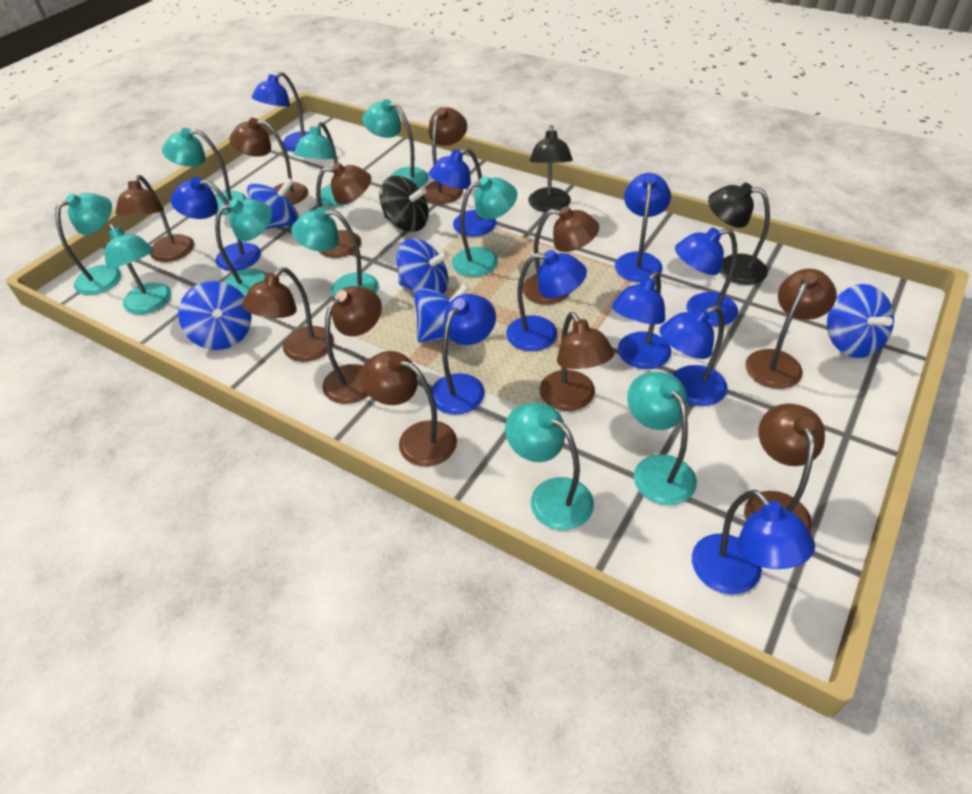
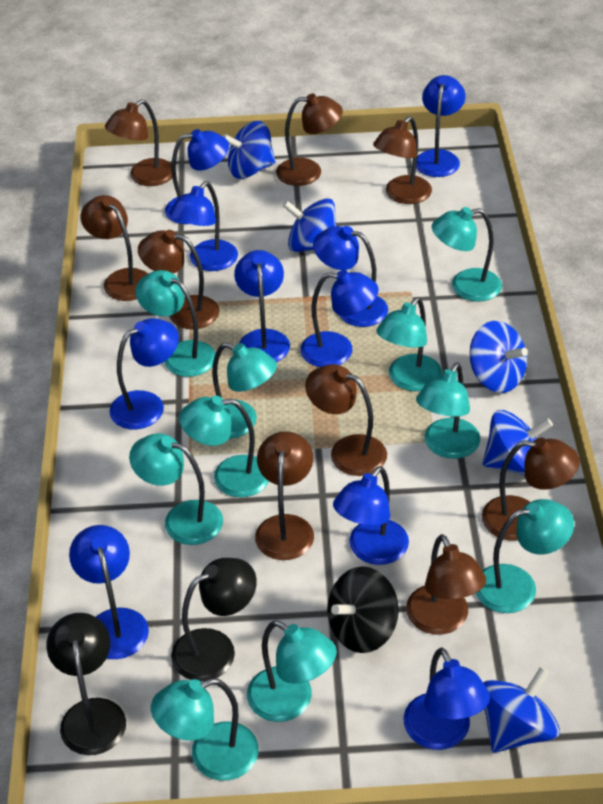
brown lamp: 11 -> 9

